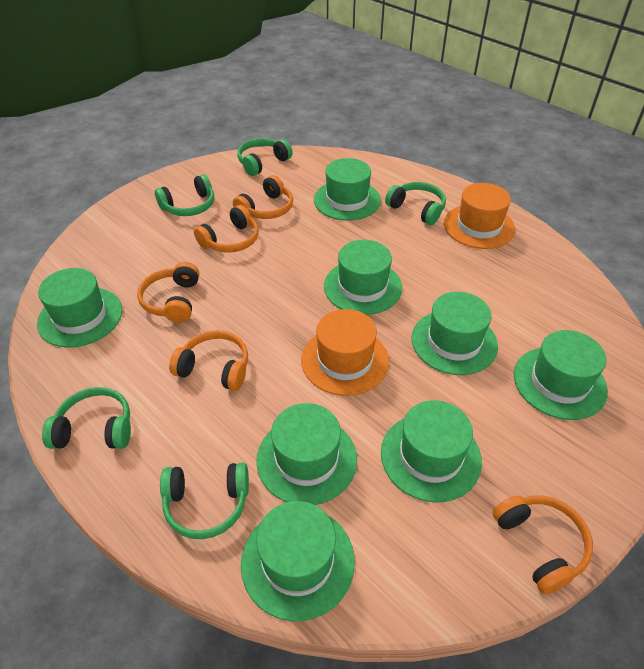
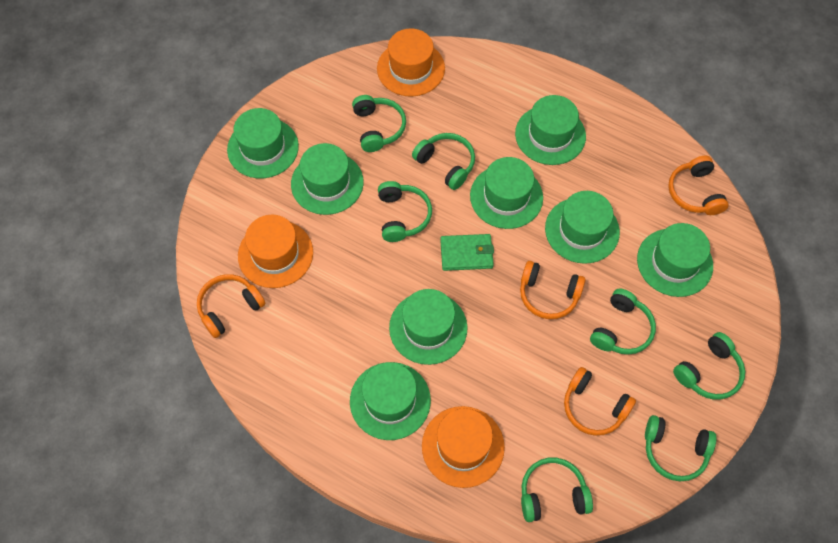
green headphones: 5 -> 7
green wallet: 0 -> 1
orange hat: 2 -> 3
orange headphones: 5 -> 4

